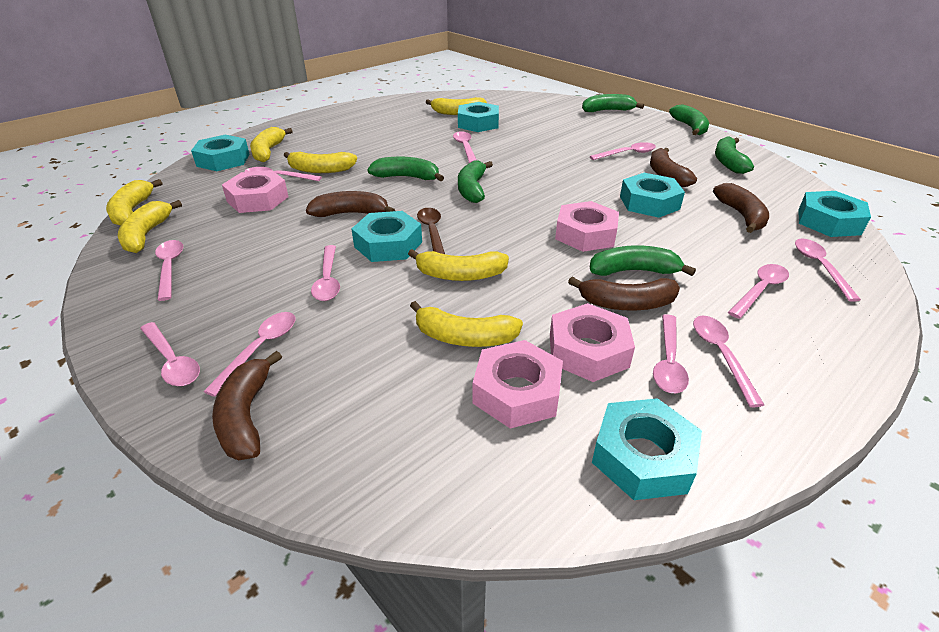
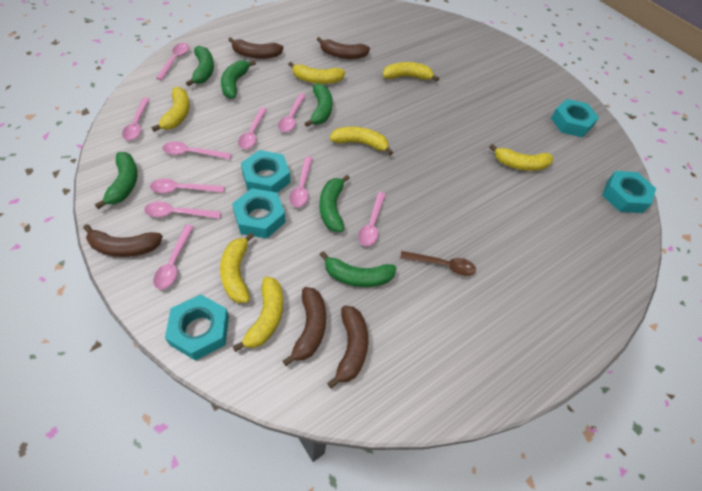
pink nut: 4 -> 0
pink spoon: 11 -> 10
turquoise nut: 6 -> 5

